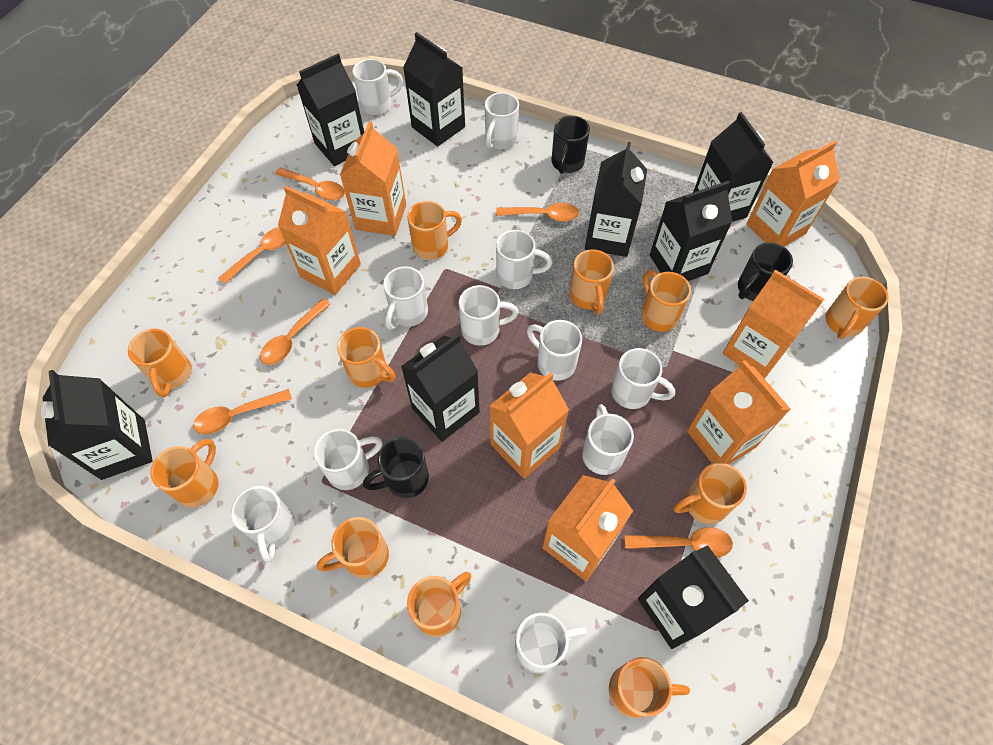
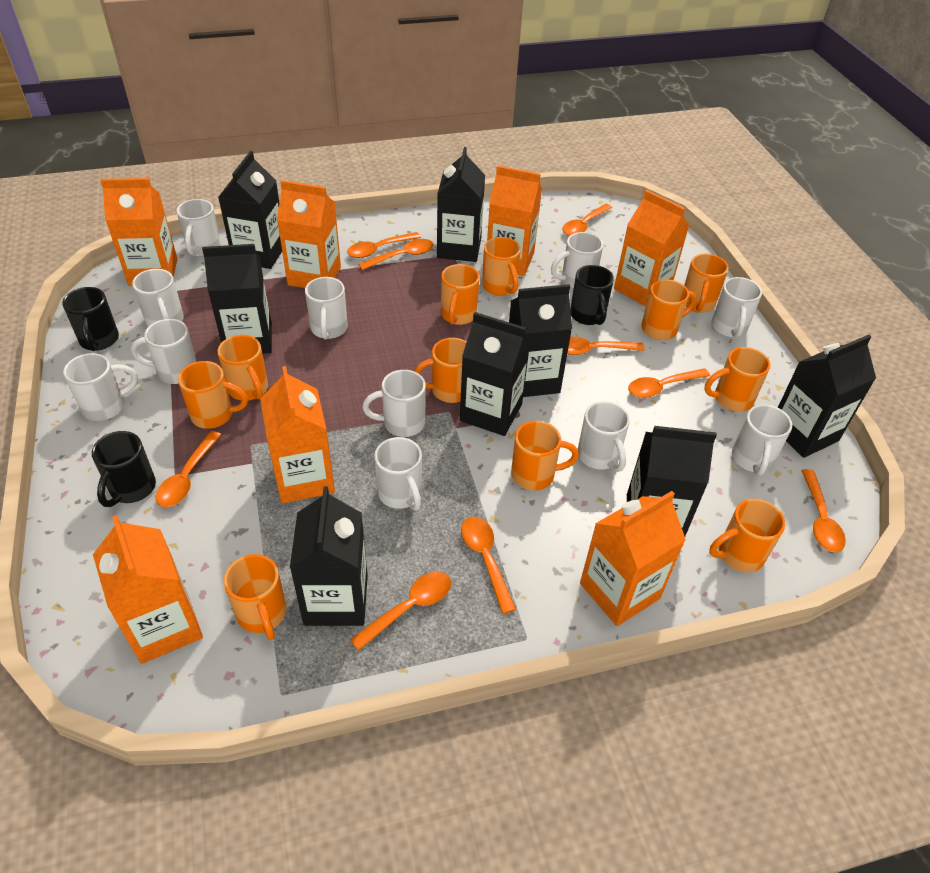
orange spoon: 6 -> 9

